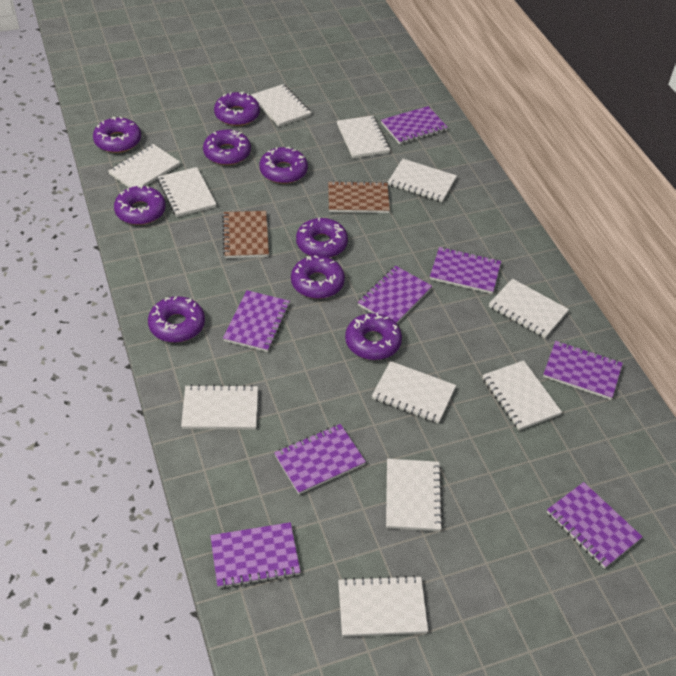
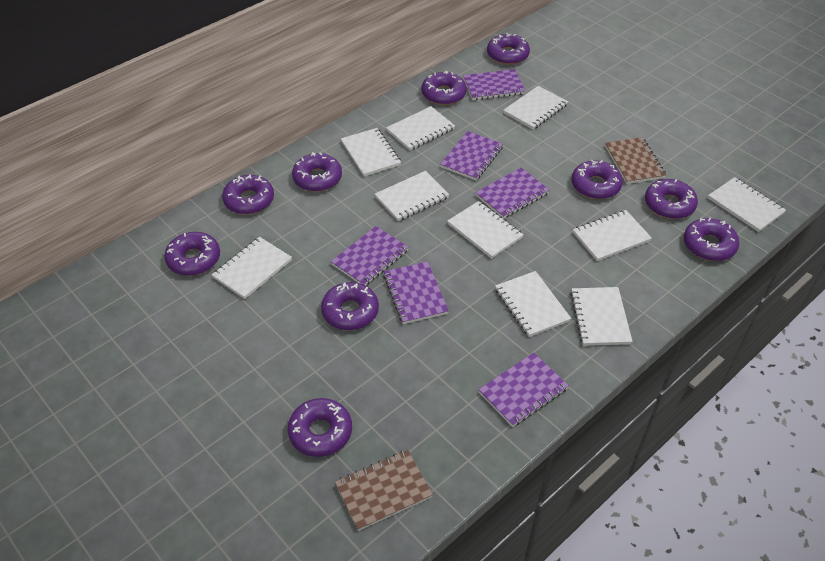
purple donut: 9 -> 10
purple notebook: 8 -> 6
white notebook: 11 -> 10

